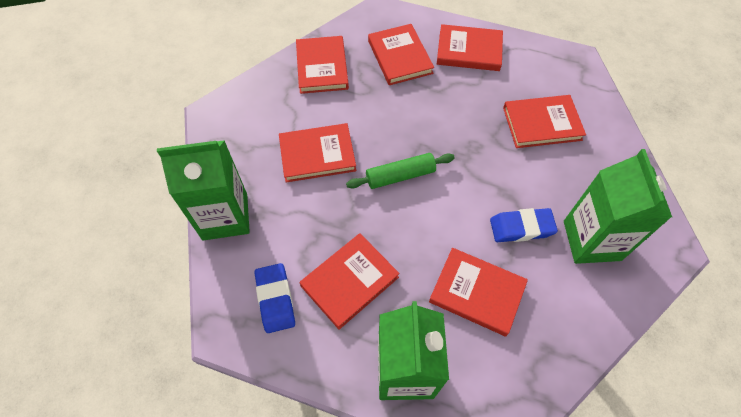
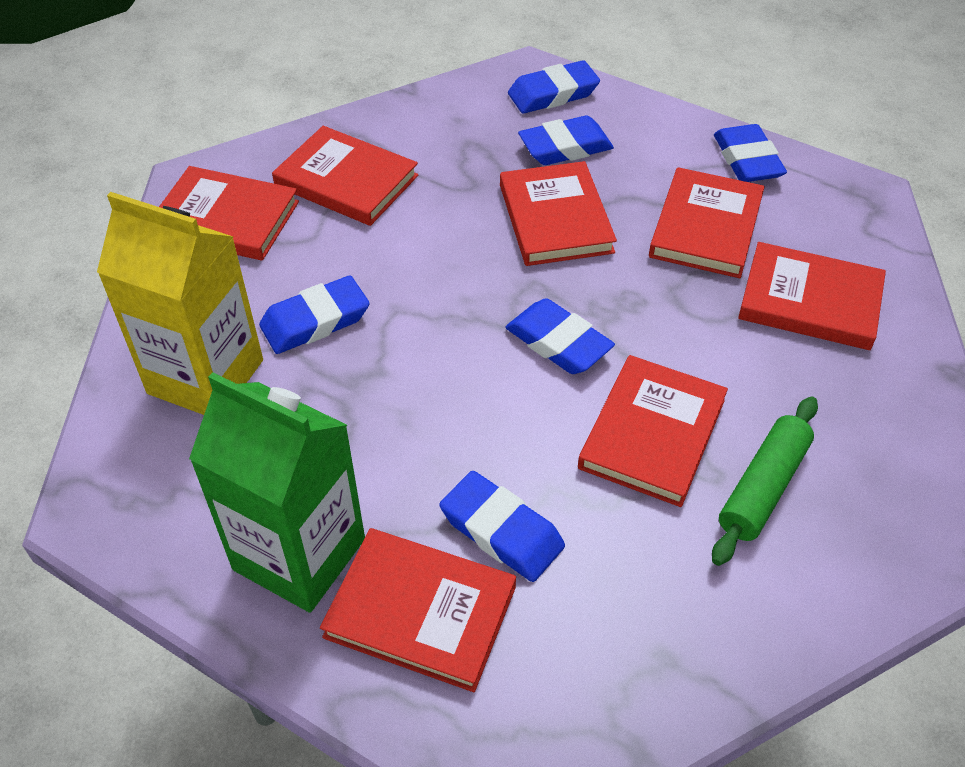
blue eraser: 2 -> 6
green carton: 3 -> 1
yellow carton: 0 -> 1

